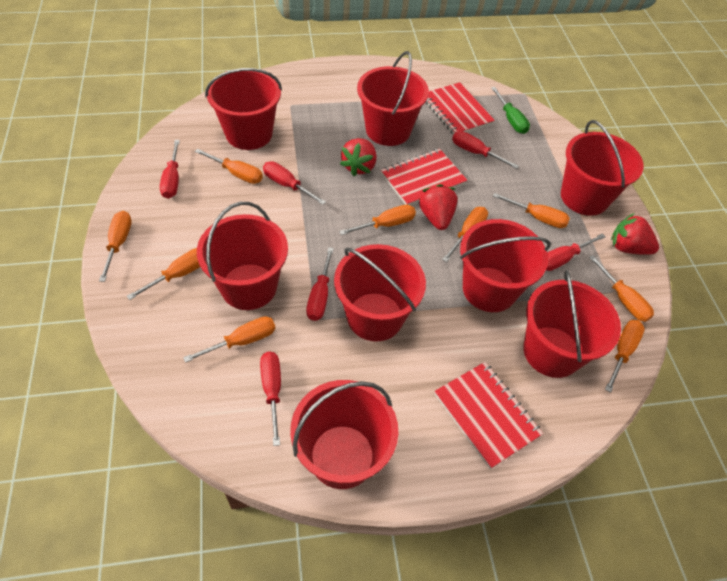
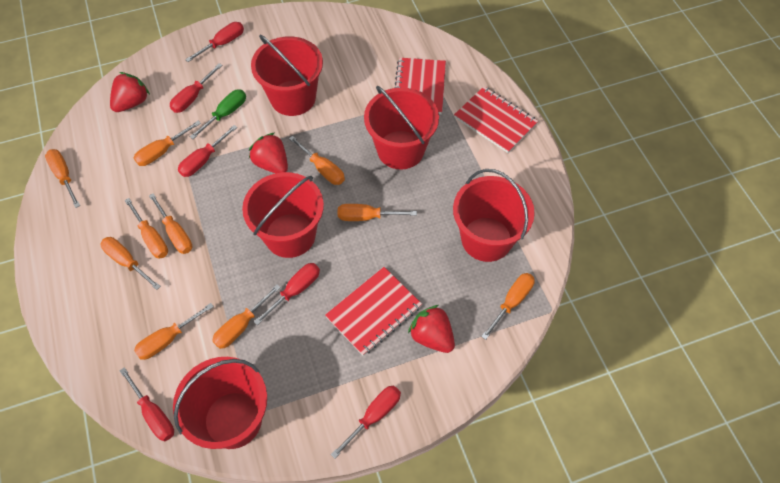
orange screwdriver: 9 -> 10
red bucket: 8 -> 5

